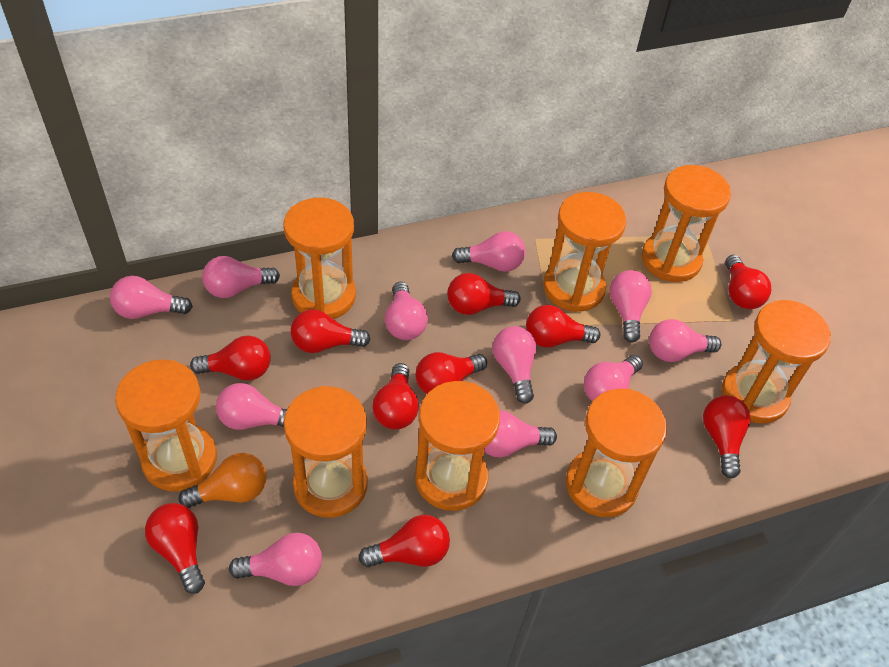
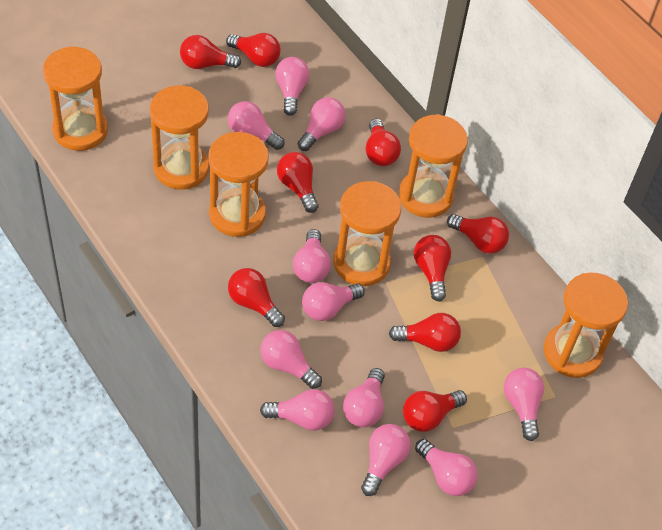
orange hourglass: 8 -> 6
orange light bulb: 1 -> 0
red light bulb: 10 -> 9

